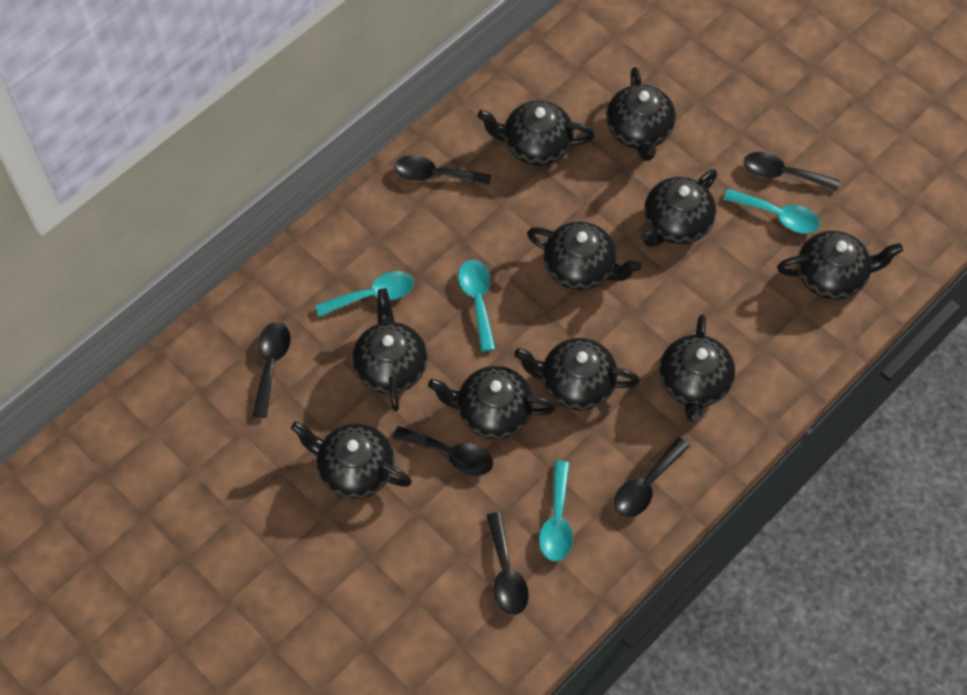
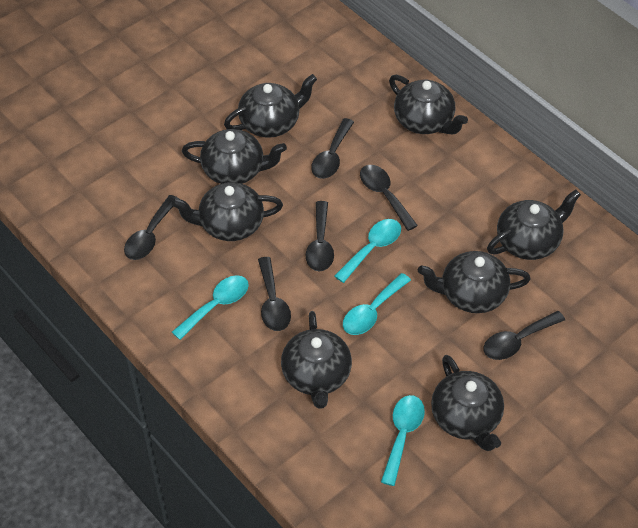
black teapot: 10 -> 8

